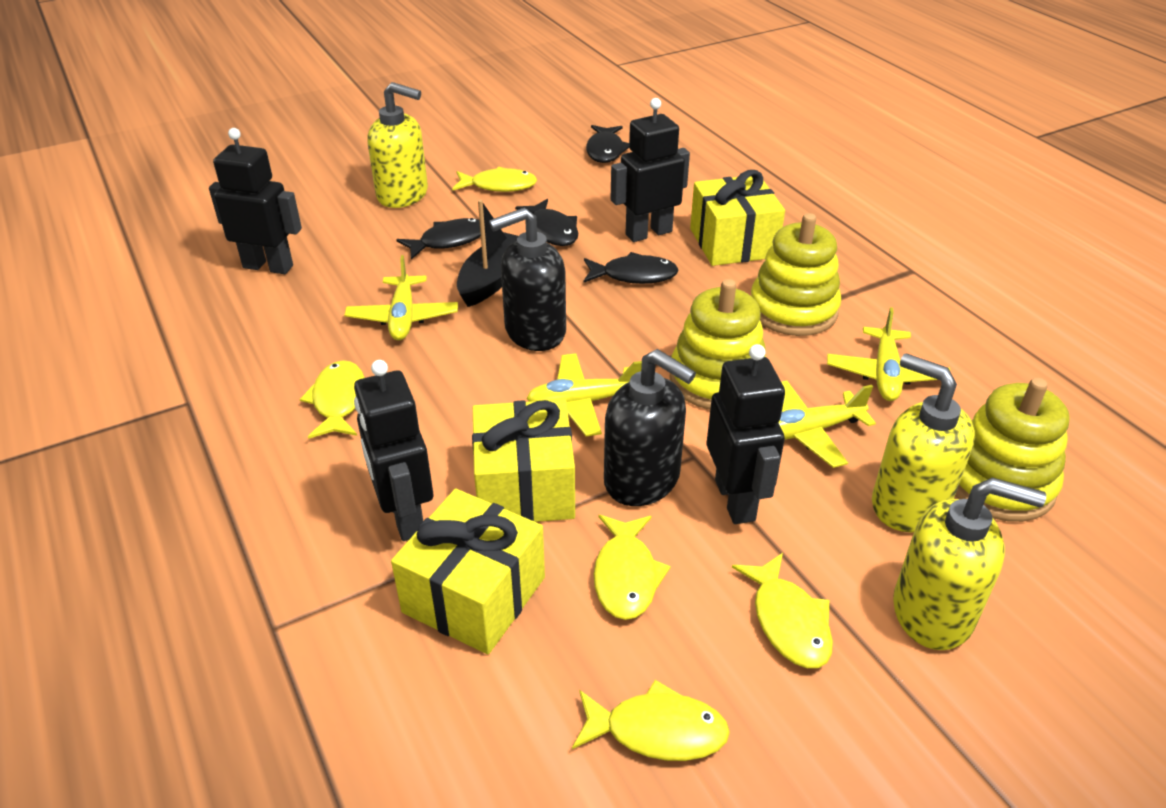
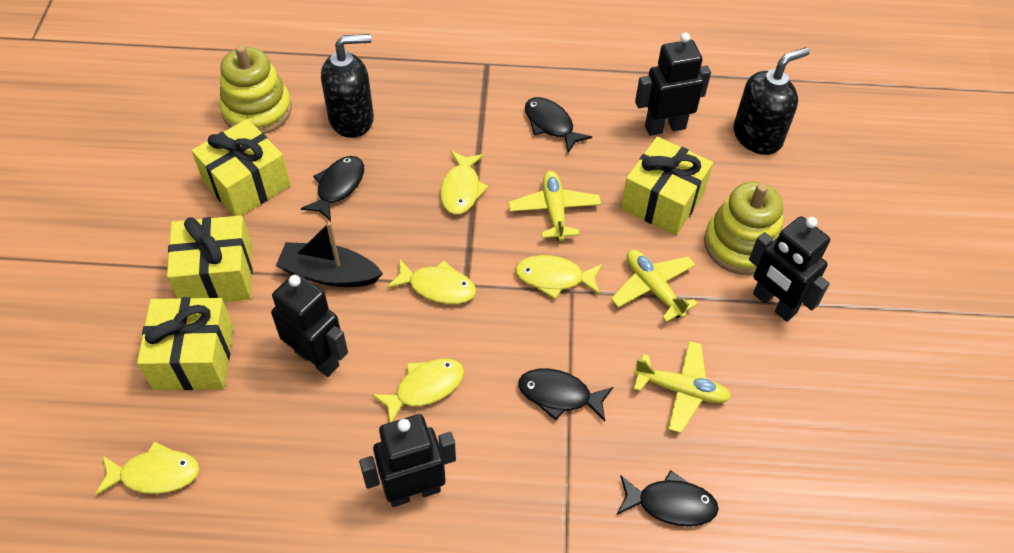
yellow gift: 3 -> 4
yellow plane: 4 -> 3
yellow soap dispenser: 3 -> 0
yellow stacking toy: 3 -> 2

